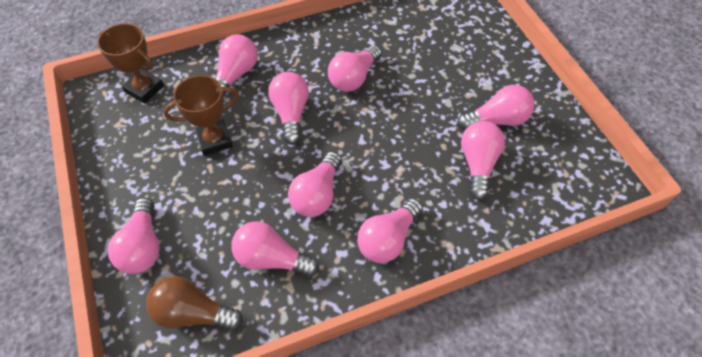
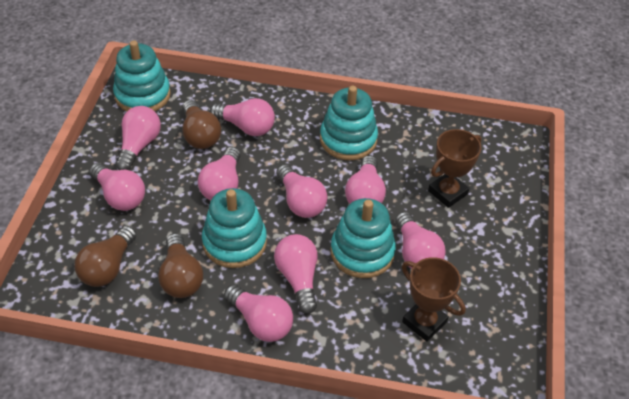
brown light bulb: 1 -> 3
turquoise stacking toy: 0 -> 4

